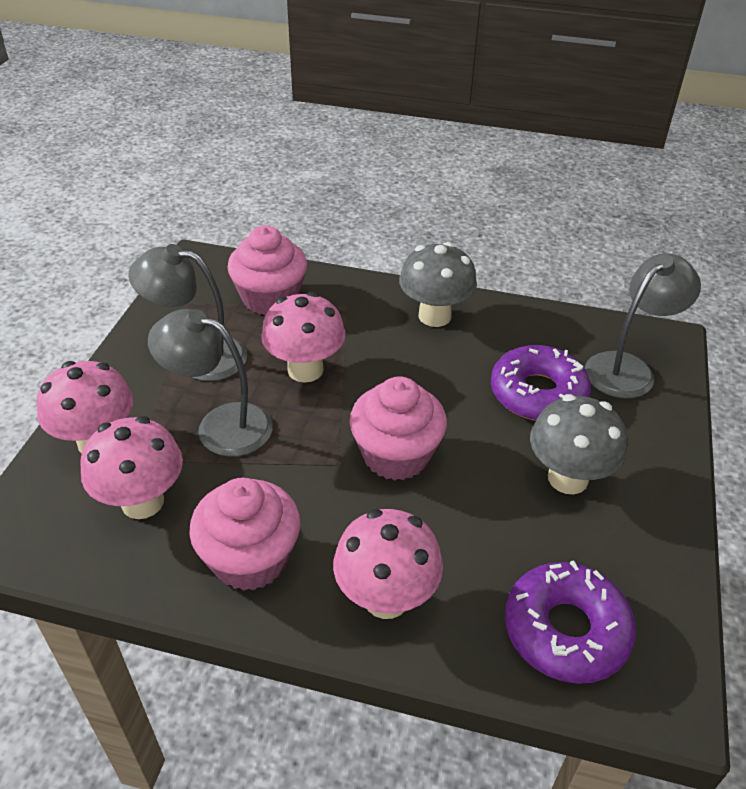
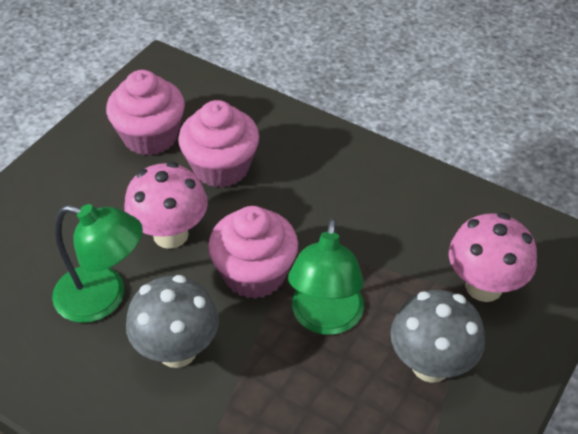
green lamp: 0 -> 2
grey lamp: 3 -> 0
pink mushroom: 4 -> 2
purple donut: 2 -> 0

